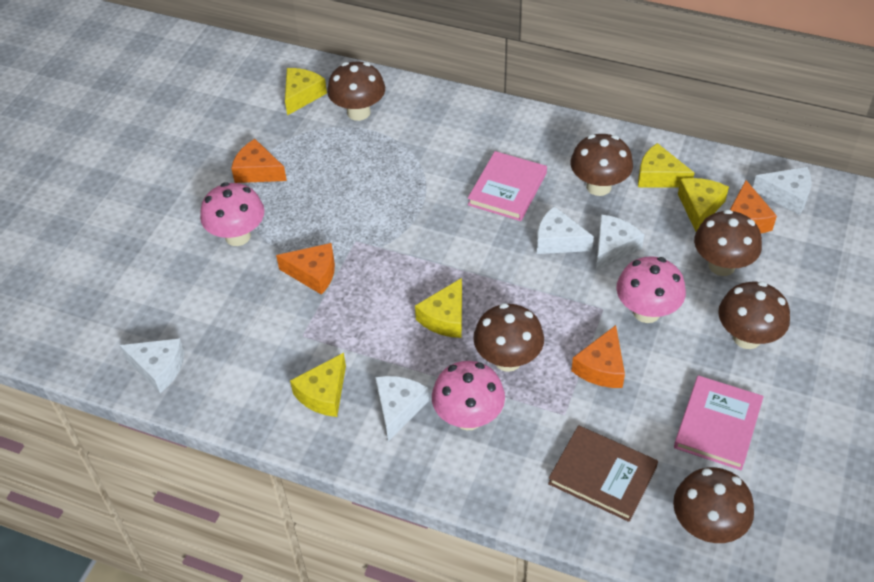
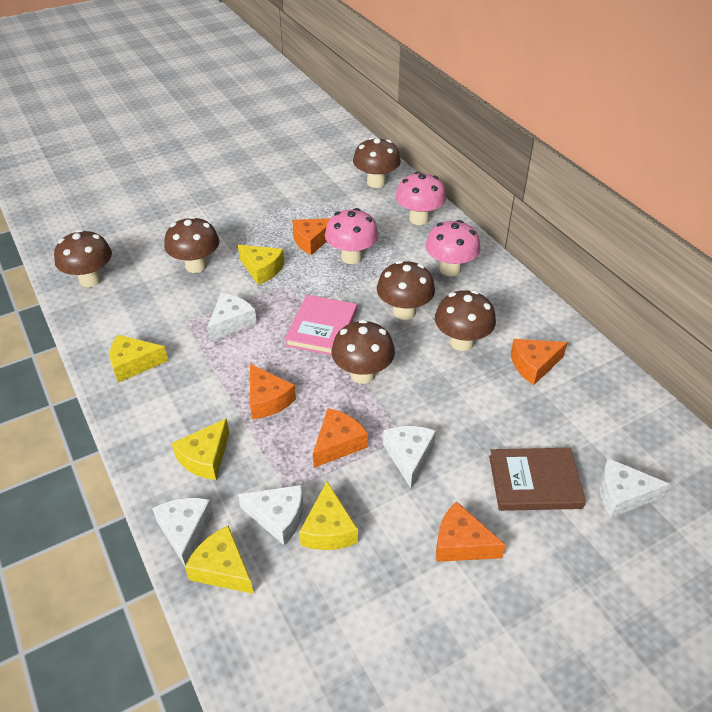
orange cheese: 4 -> 5
pink book: 2 -> 1

